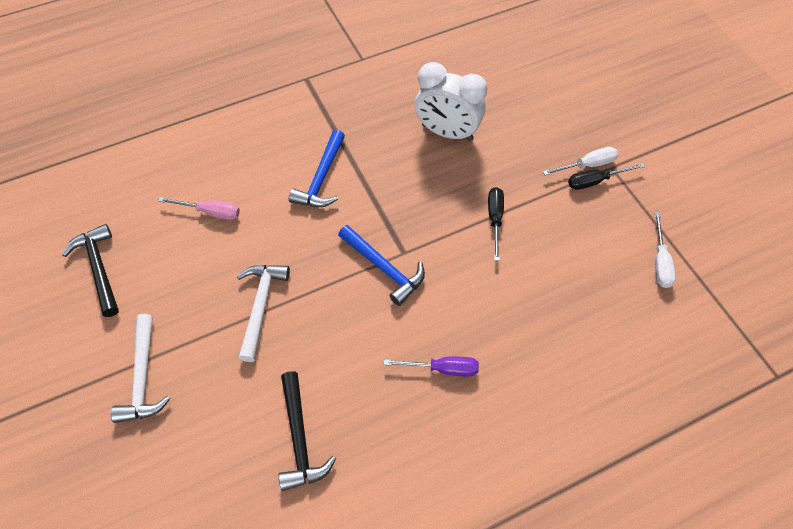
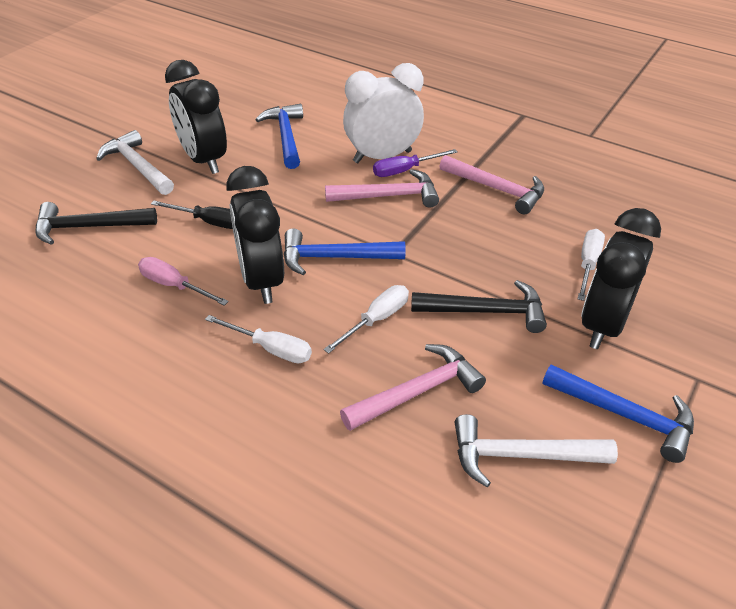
black clock: 0 -> 3
black screwdriver: 2 -> 1
blue hammer: 2 -> 3
pink hammer: 0 -> 3
white screwdriver: 2 -> 3

